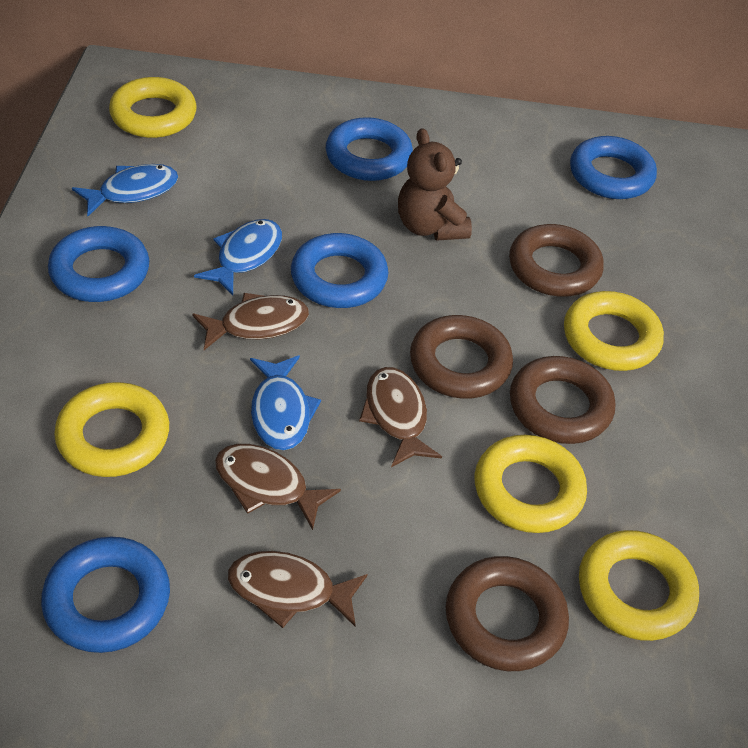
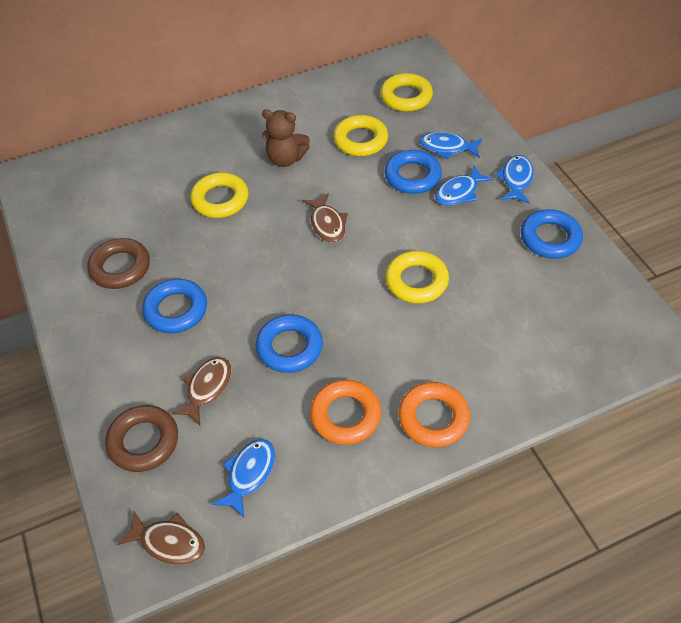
blue fish: 3 -> 4
blue ring: 5 -> 4
brown fish: 4 -> 3
brown ring: 4 -> 2
orange ring: 0 -> 2
yellow ring: 5 -> 4

